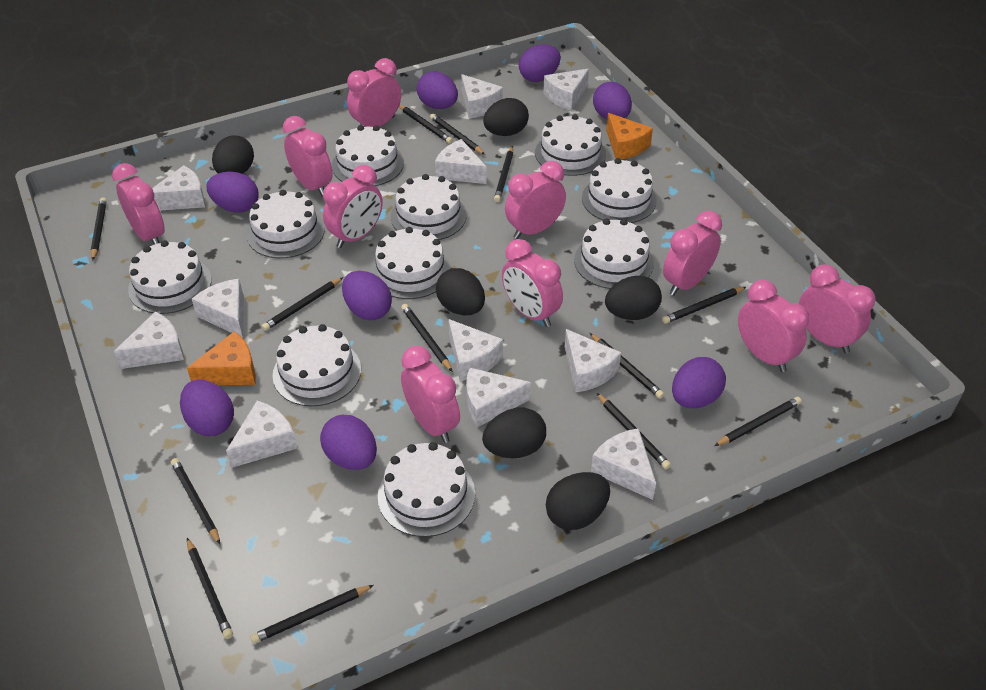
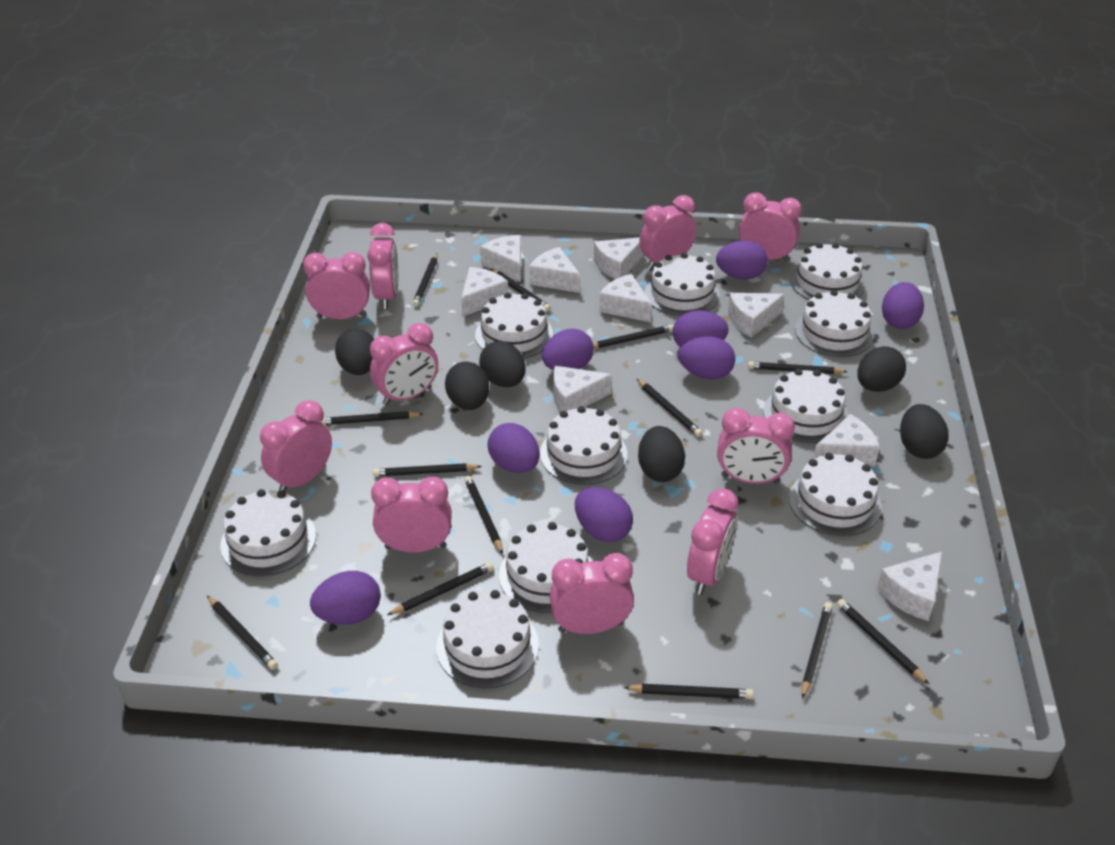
orange cheese: 2 -> 0
white cheese: 11 -> 9

